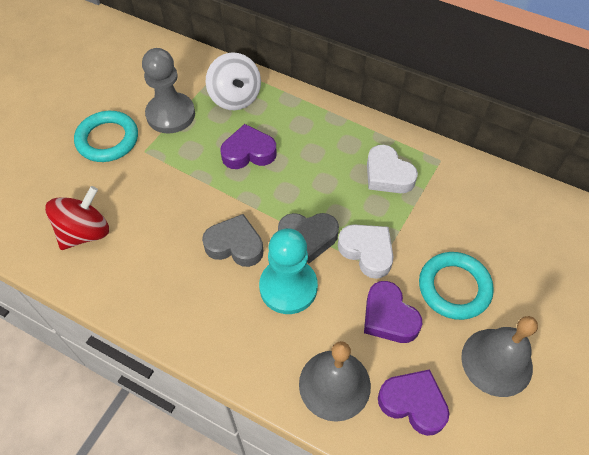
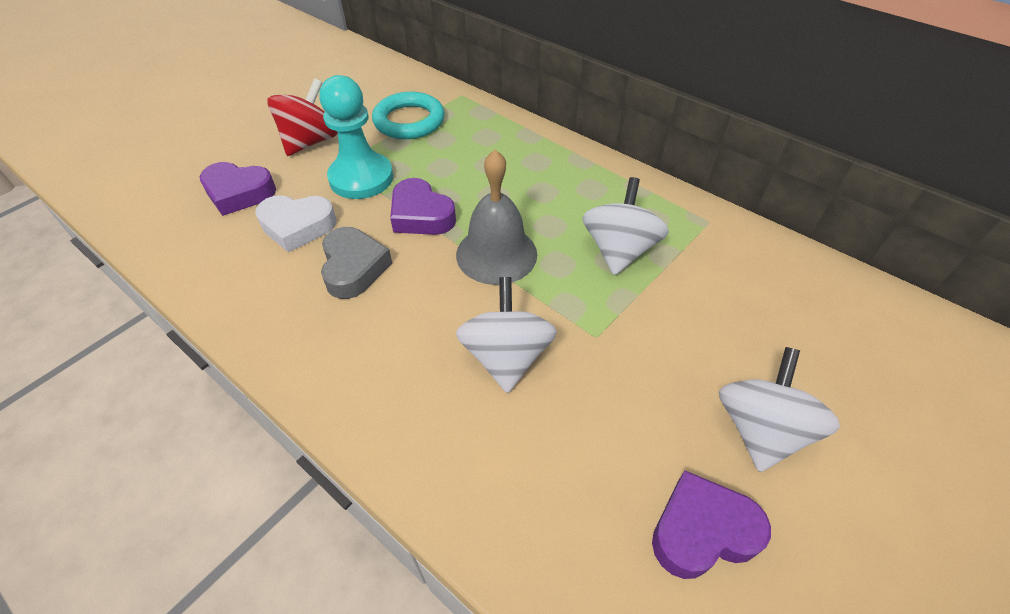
grey bell: 2 -> 1
grey heart: 2 -> 1
grey pawn: 1 -> 0
turquoise ring: 2 -> 1
white heart: 2 -> 1
white spinning top: 1 -> 3

